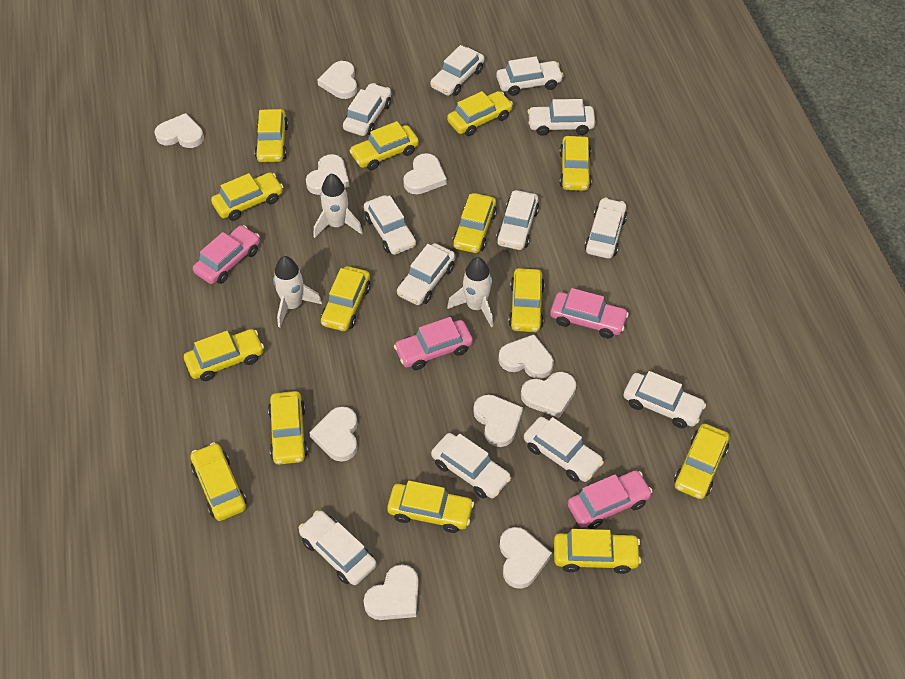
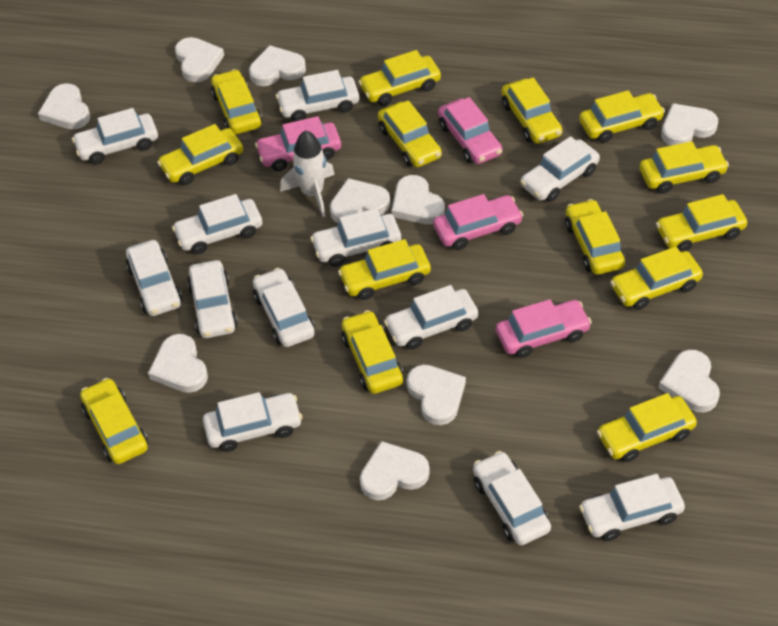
white rocket: 3 -> 1

